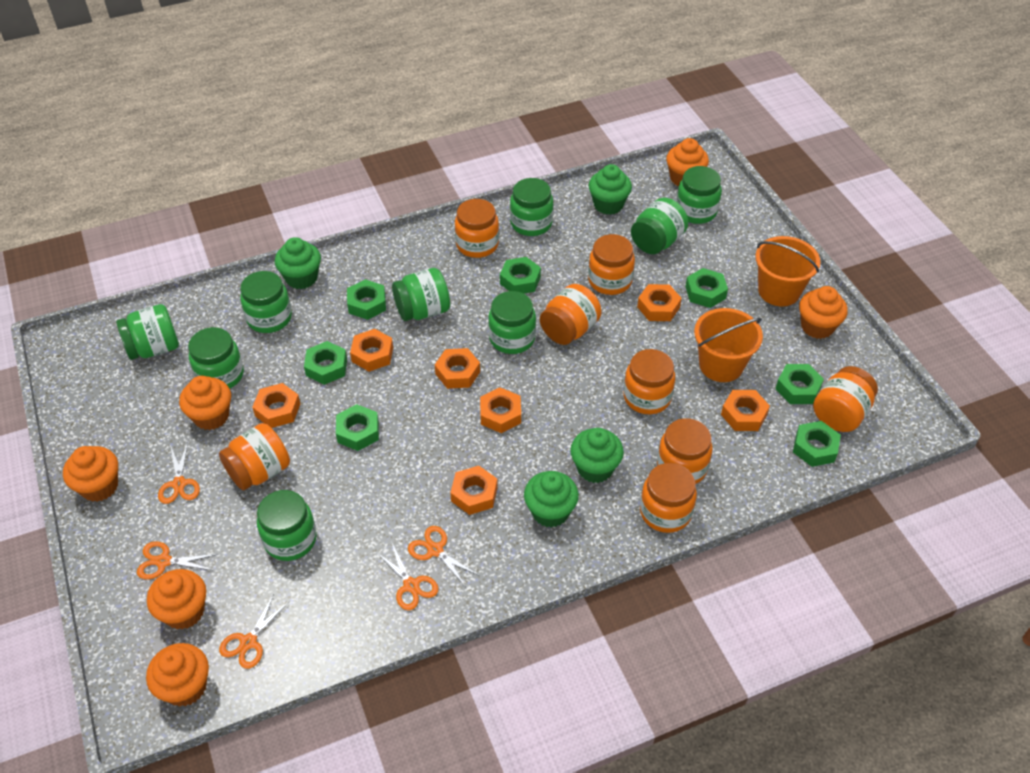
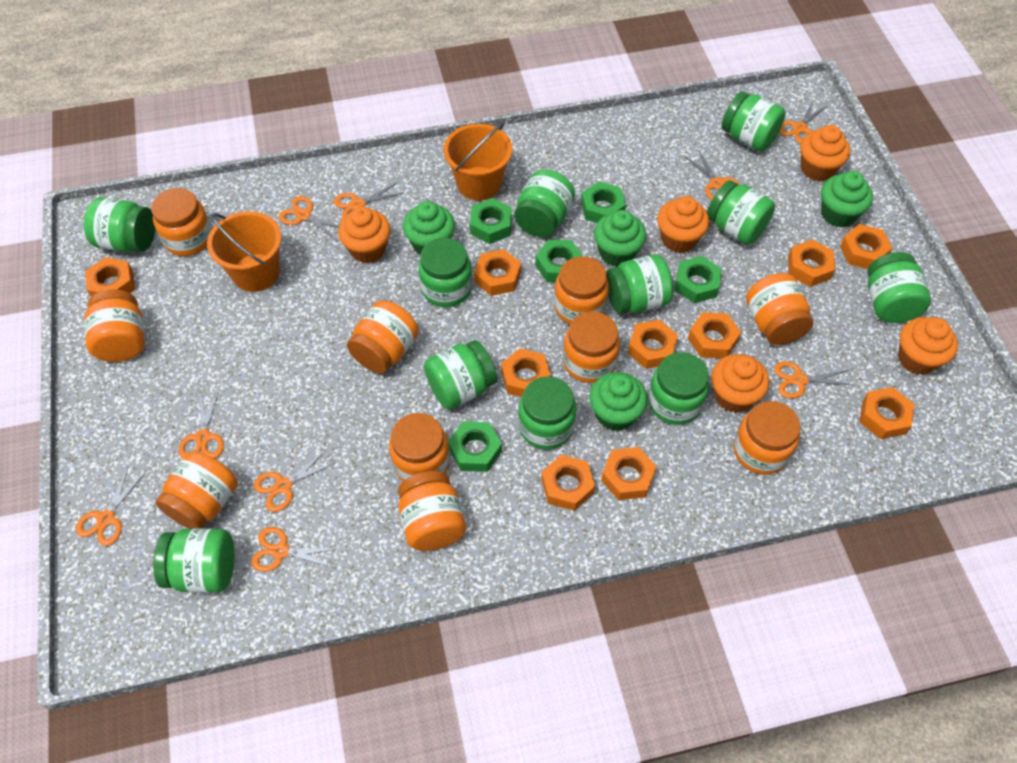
green jar: 9 -> 11
green nut: 7 -> 5
orange cupcake: 6 -> 5
orange jar: 8 -> 10
orange nut: 7 -> 10
orange scissors: 5 -> 9

